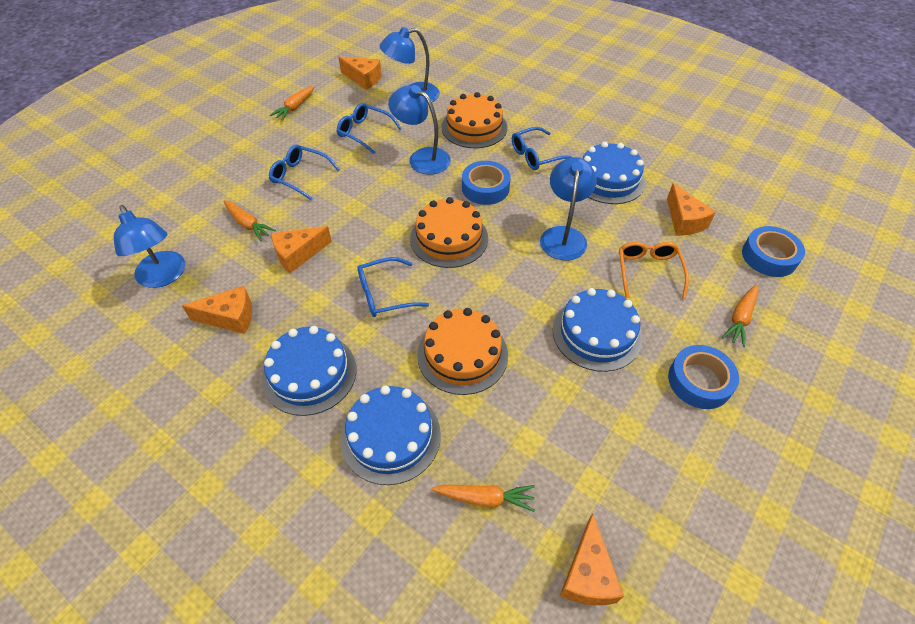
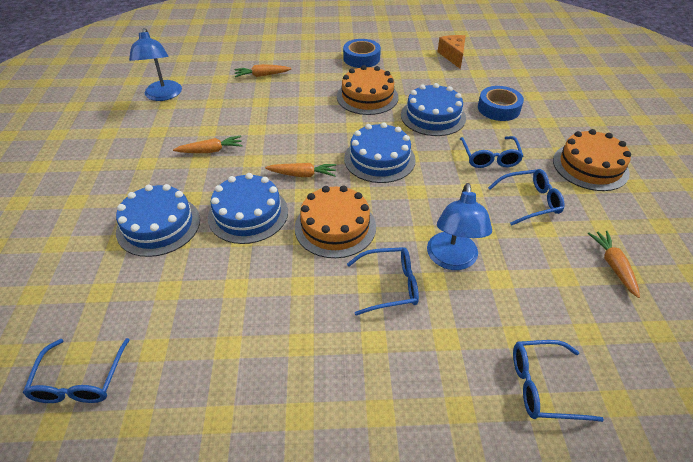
blue glasses: 4 -> 5
blue lamp: 4 -> 2
blue tape: 3 -> 2
orange cheese: 5 -> 1
orange glasses: 1 -> 0

